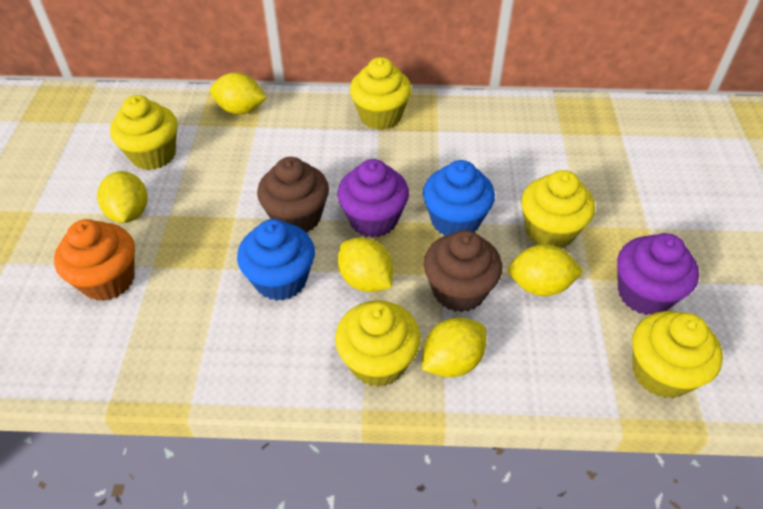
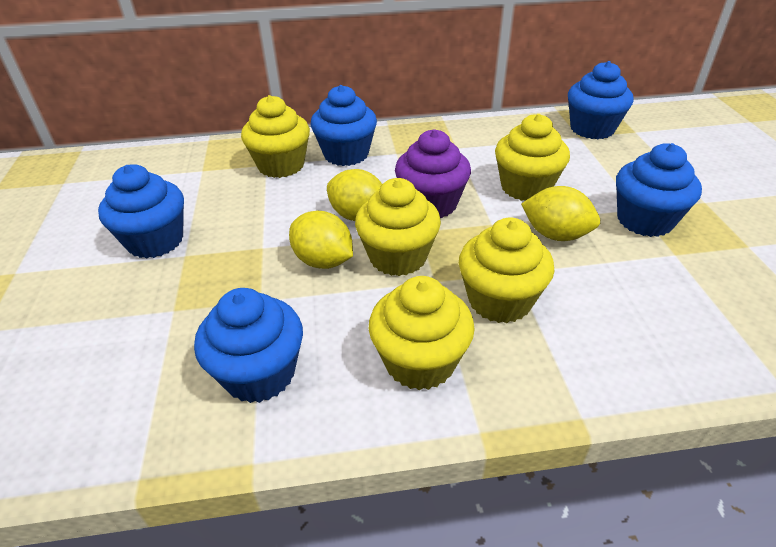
blue cupcake: 2 -> 5
brown cupcake: 2 -> 0
orange cupcake: 1 -> 0
purple cupcake: 2 -> 1
yellow lemon: 5 -> 3

